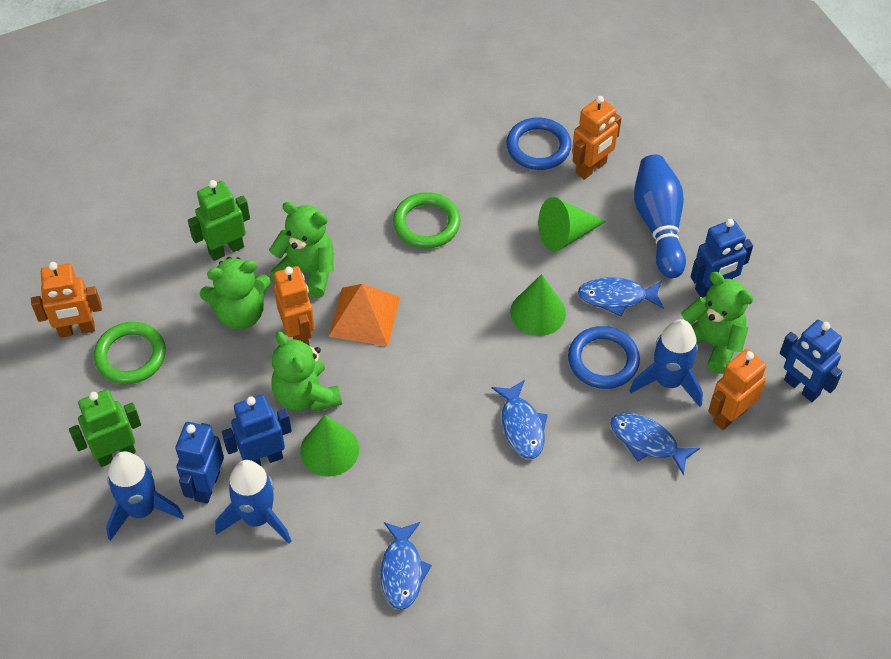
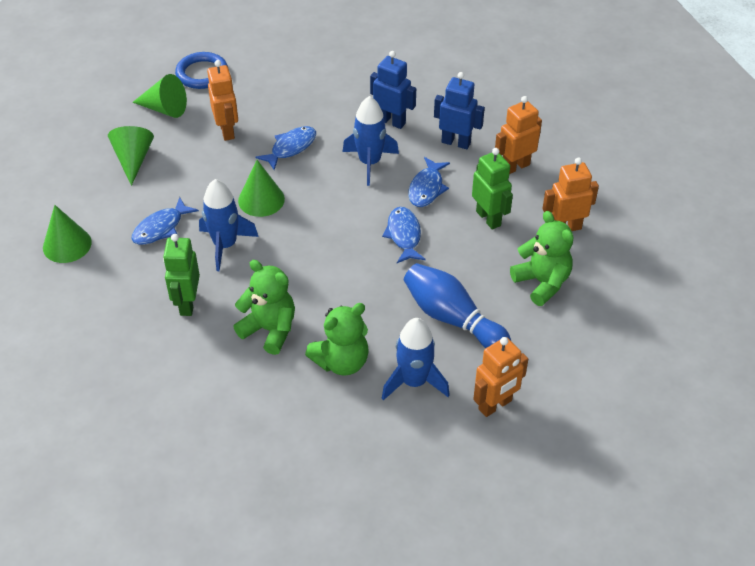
blue ring: 2 -> 1
blue robot: 4 -> 2
green cone: 3 -> 4
green ring: 2 -> 0
green teddy bear: 4 -> 3
orange pyramid: 1 -> 0

